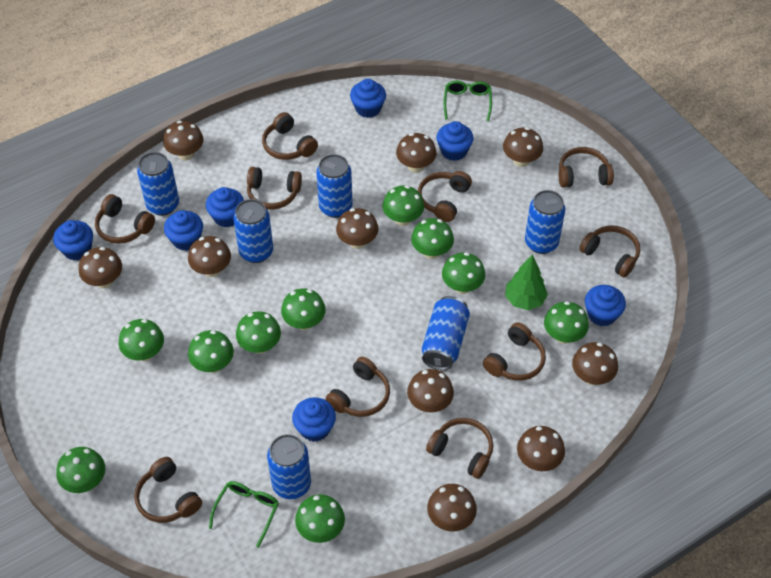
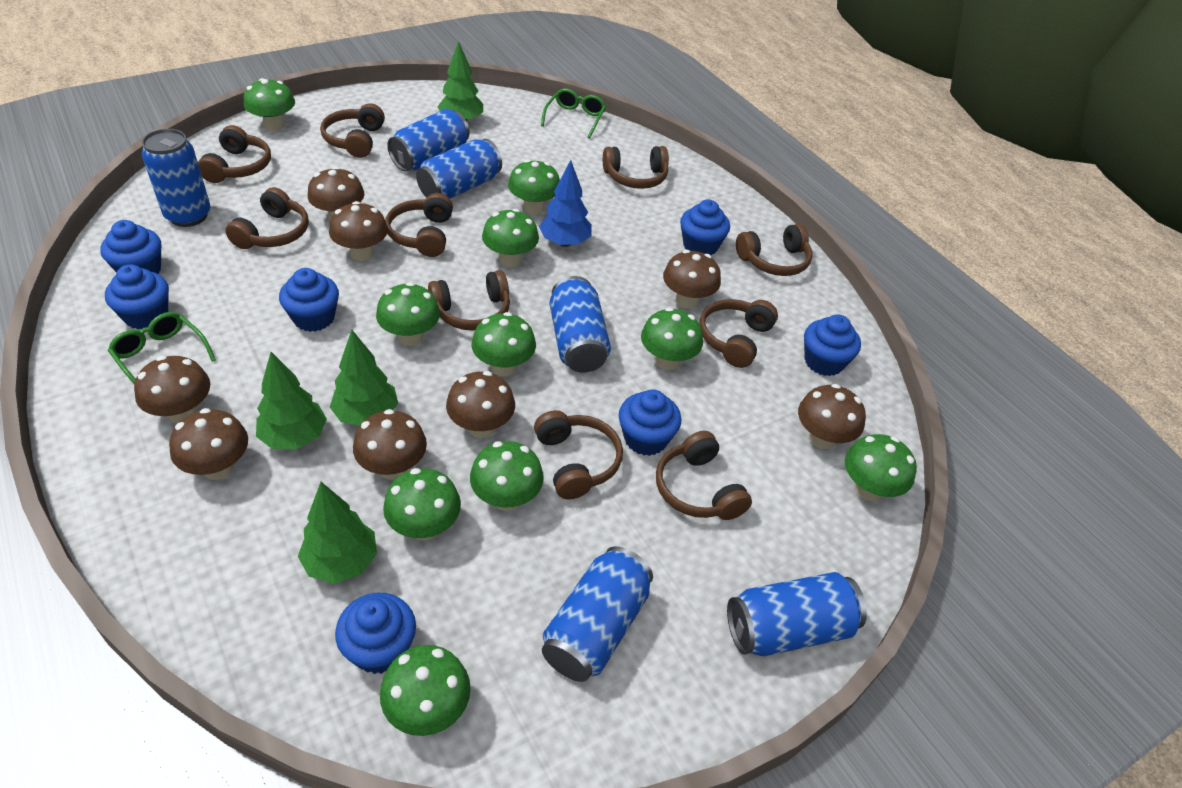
blue tree: 0 -> 1
brown mushroom: 10 -> 8
green tree: 1 -> 4

